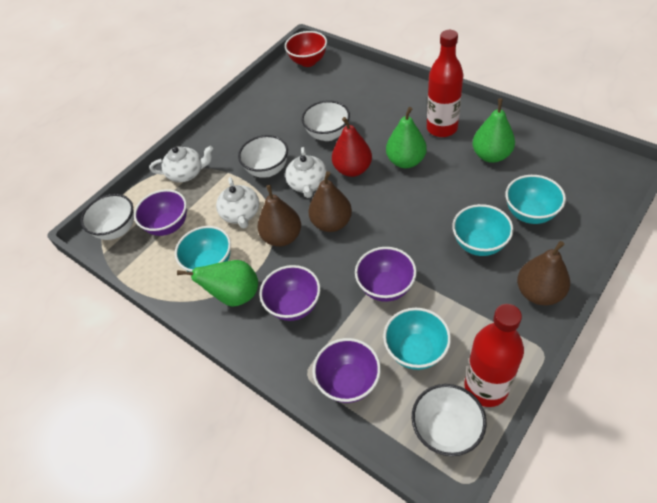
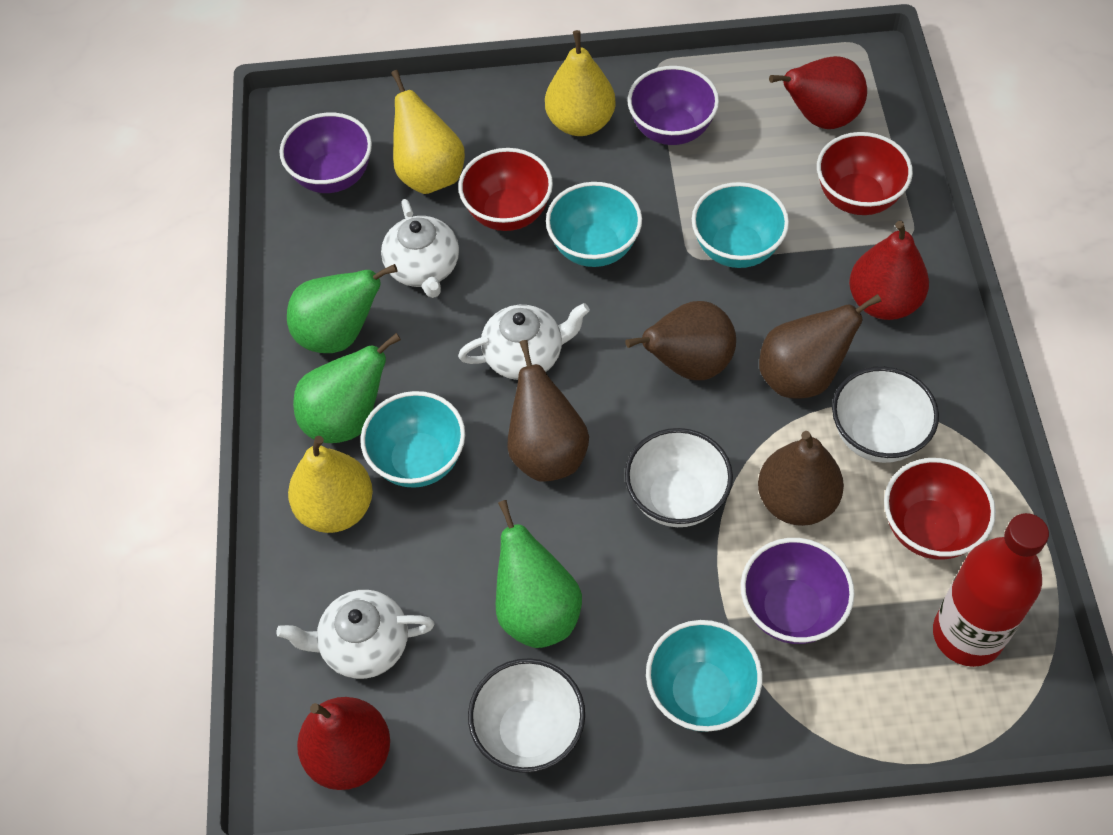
brown pear: 3 -> 4
purple bowl: 4 -> 3
red bottle: 2 -> 1
red bowl: 1 -> 3
red pear: 1 -> 3
white bowl: 4 -> 3
yellow pear: 0 -> 3

